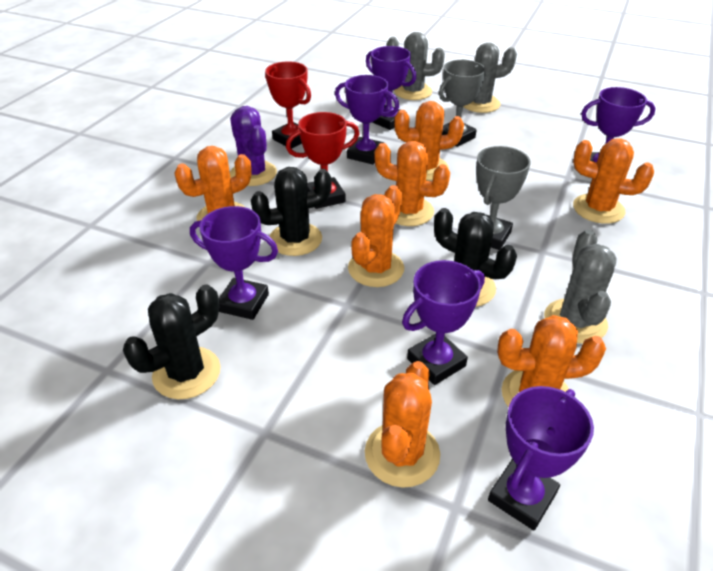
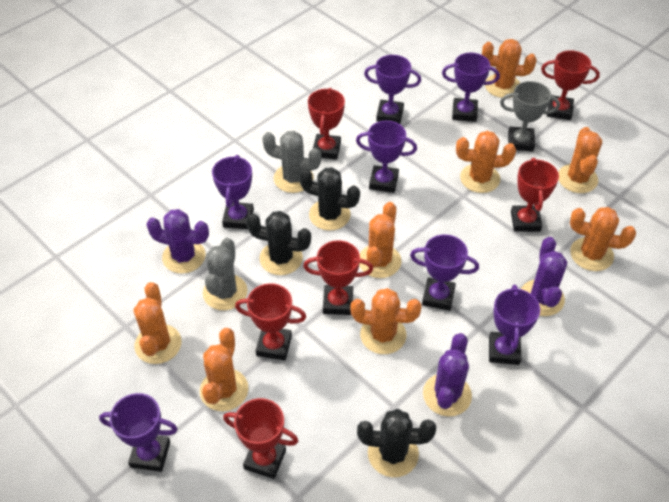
grey cactus: 3 -> 2
grey trophy: 2 -> 1
orange cactus: 7 -> 8
purple cactus: 1 -> 3
purple trophy: 6 -> 7
red trophy: 2 -> 6

